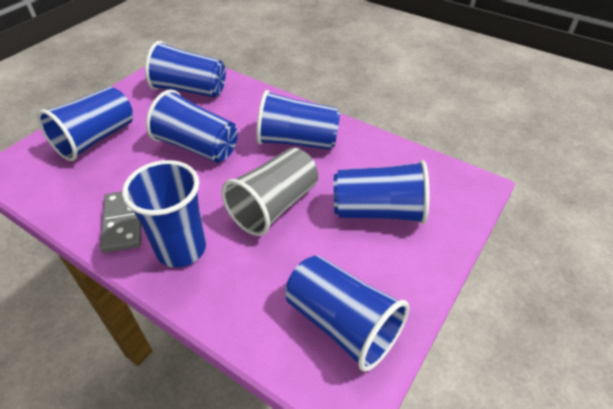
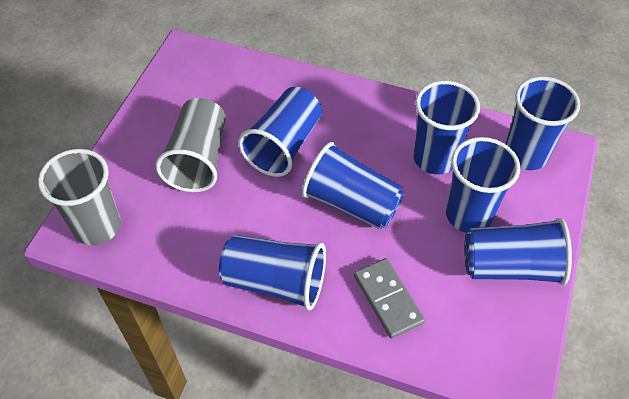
grey cup: 1 -> 2

